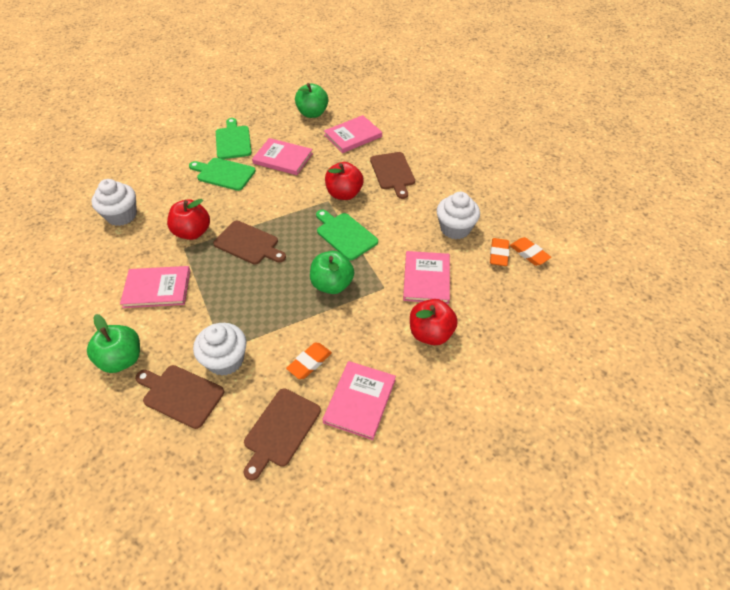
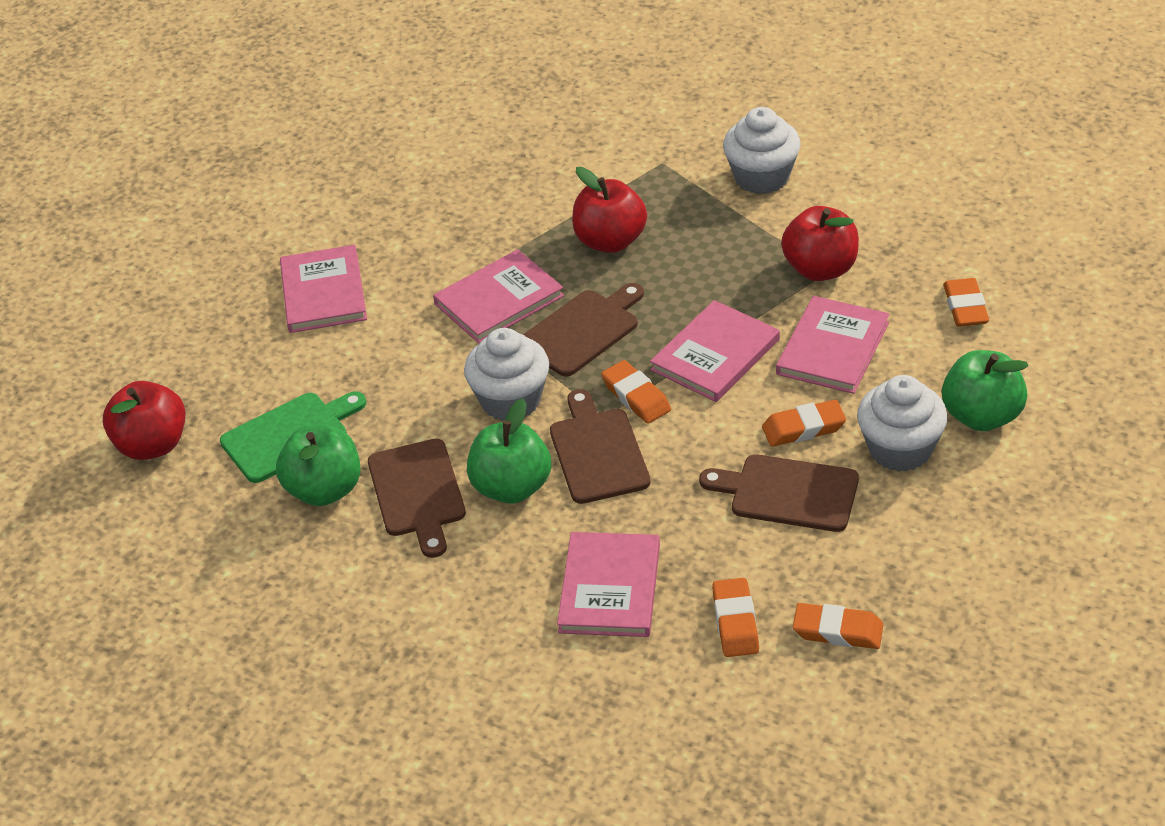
green cutting board: 3 -> 1
orange eraser: 3 -> 5

